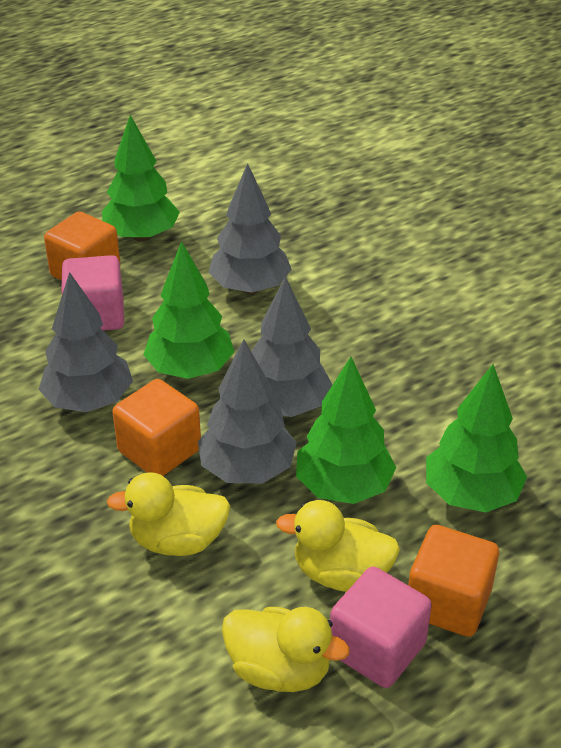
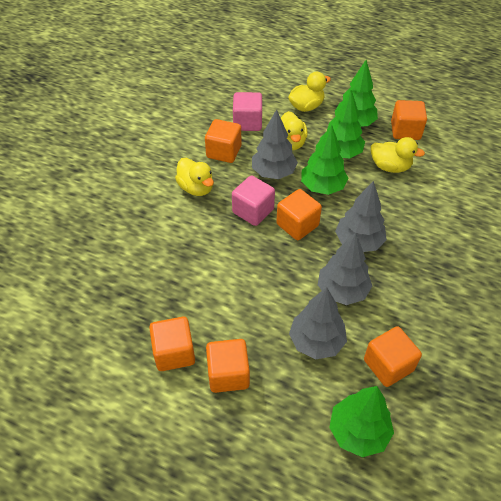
orange cube: 3 -> 6
yellow duck: 3 -> 4

